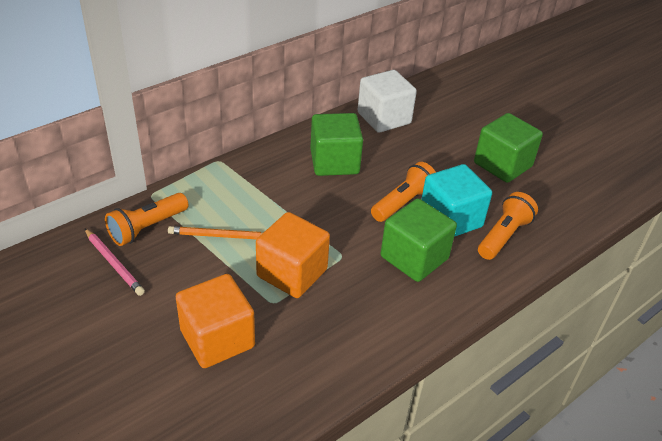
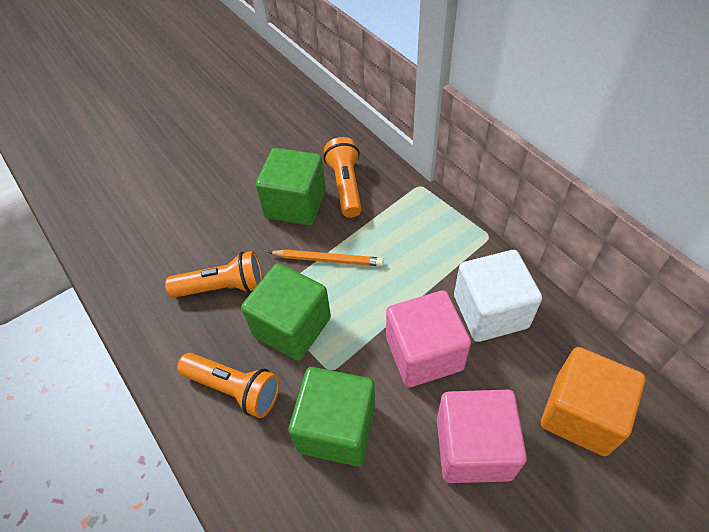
orange cube: 2 -> 1
pink cube: 0 -> 2
pink pencil: 1 -> 0
turquoise cube: 1 -> 0

